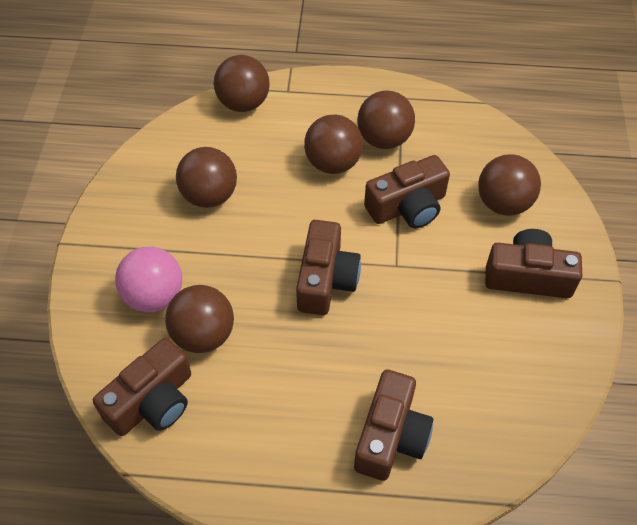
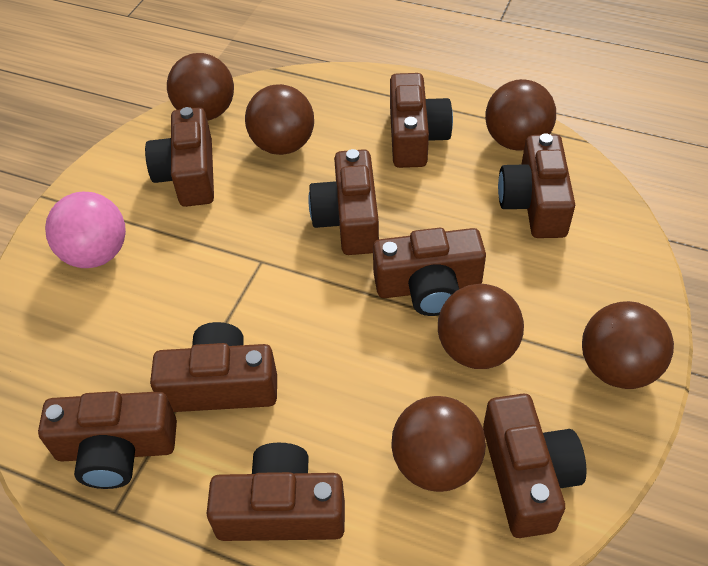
brown camera: 5 -> 9

